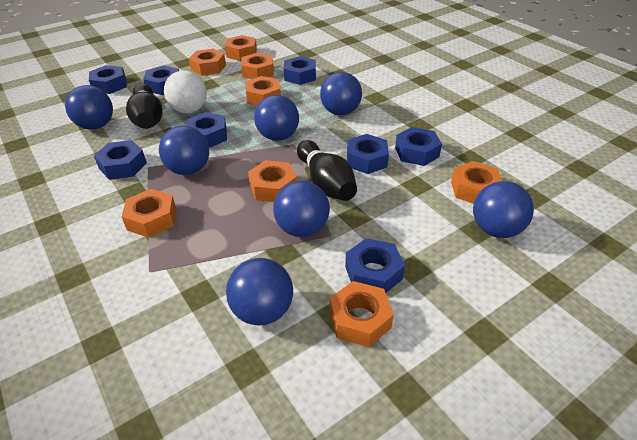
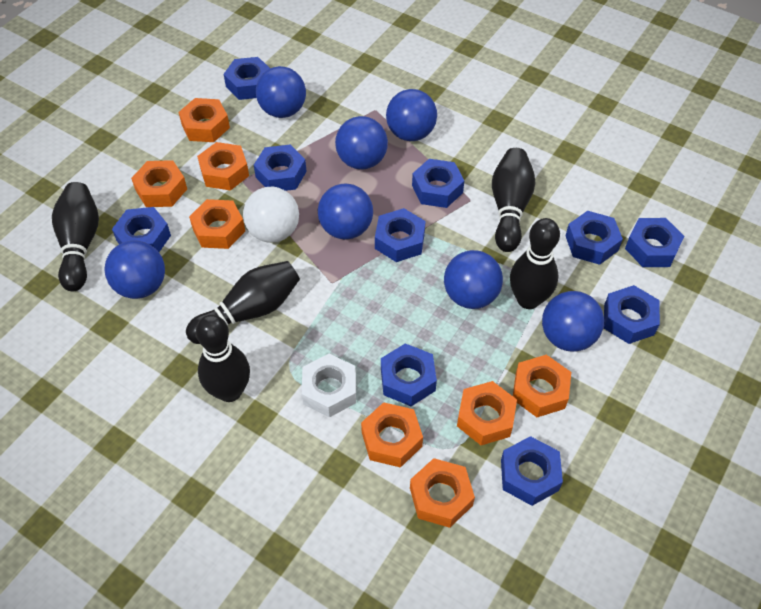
black bowling pin: 2 -> 5
blue nut: 8 -> 10
white nut: 0 -> 1

